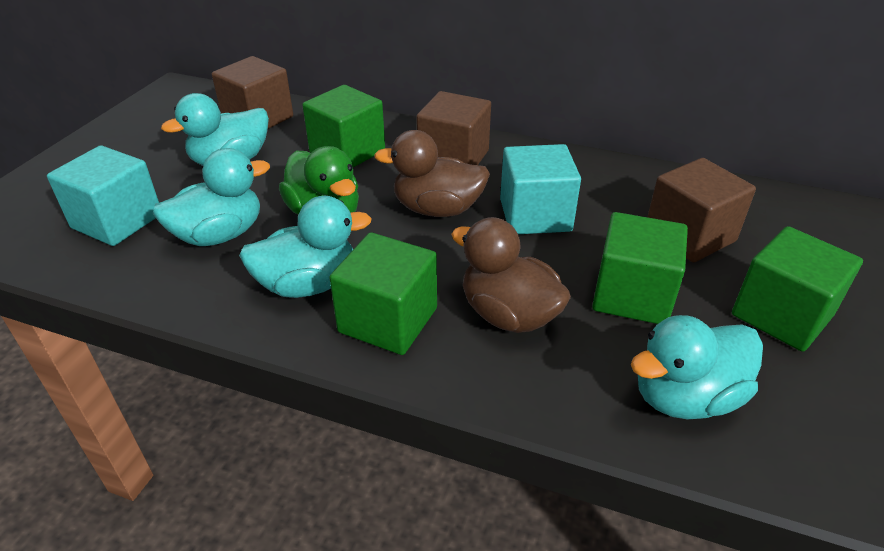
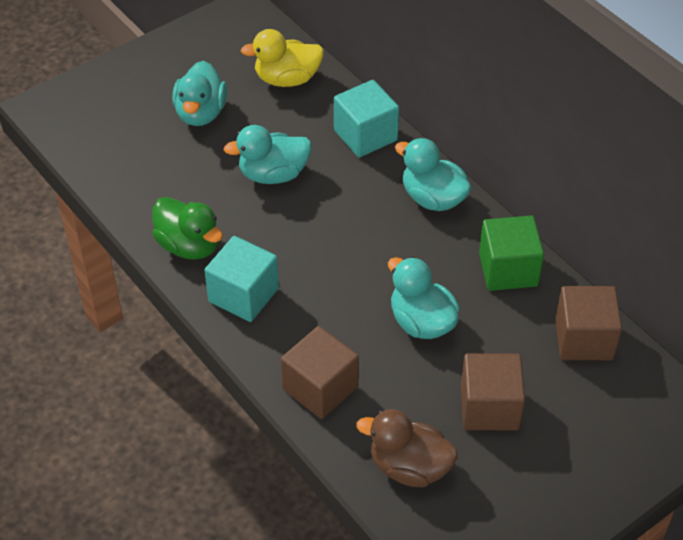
brown duck: 2 -> 1
green cube: 4 -> 1
yellow duck: 0 -> 1

